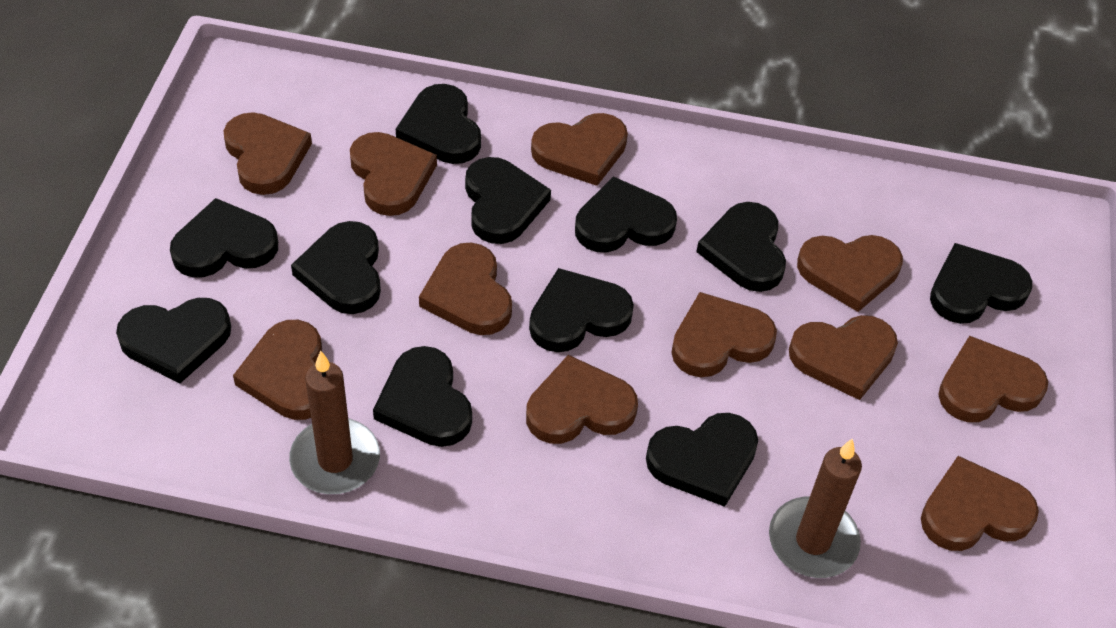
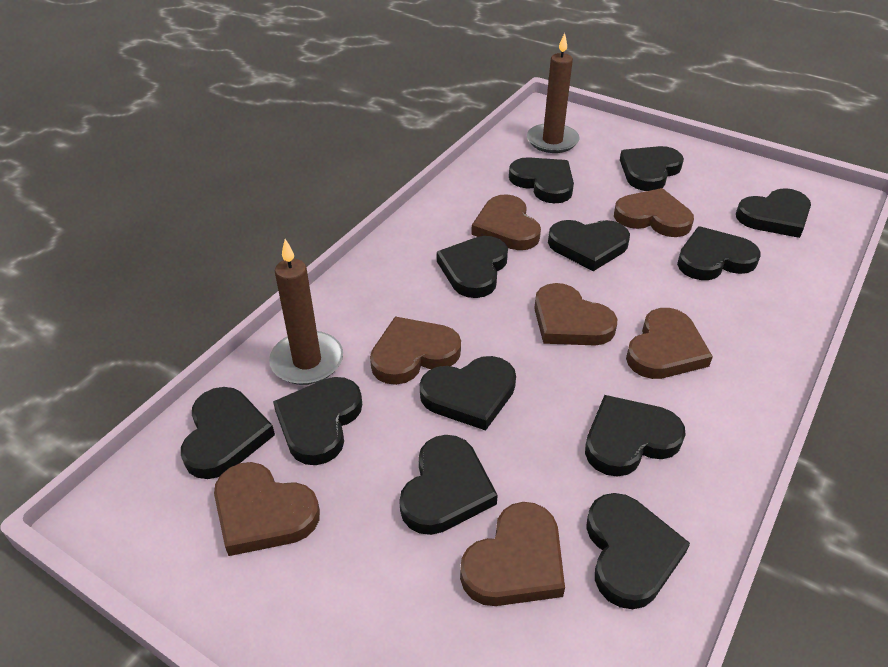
black heart: 11 -> 12
brown heart: 11 -> 7

